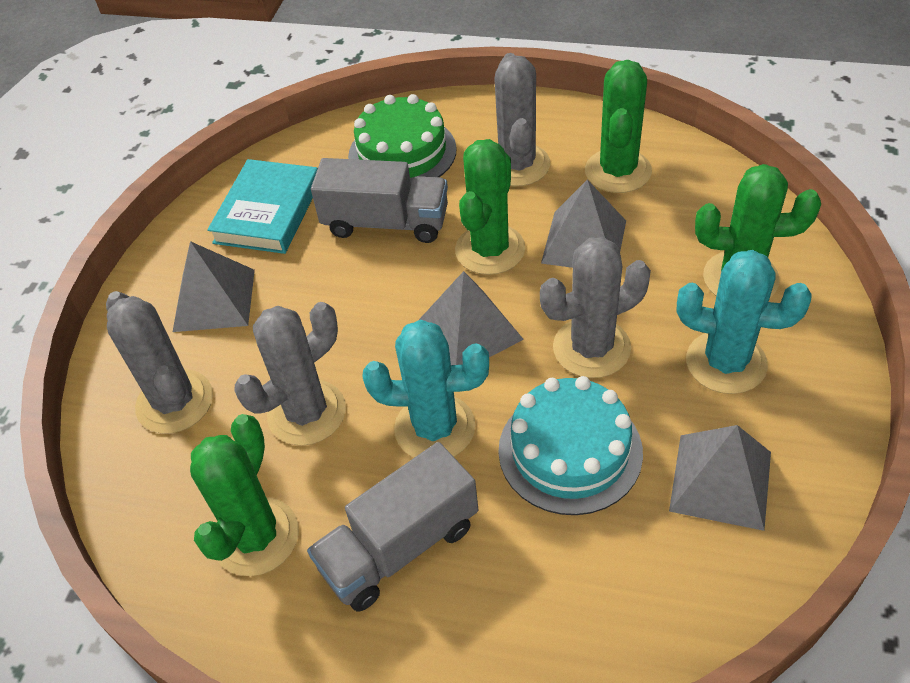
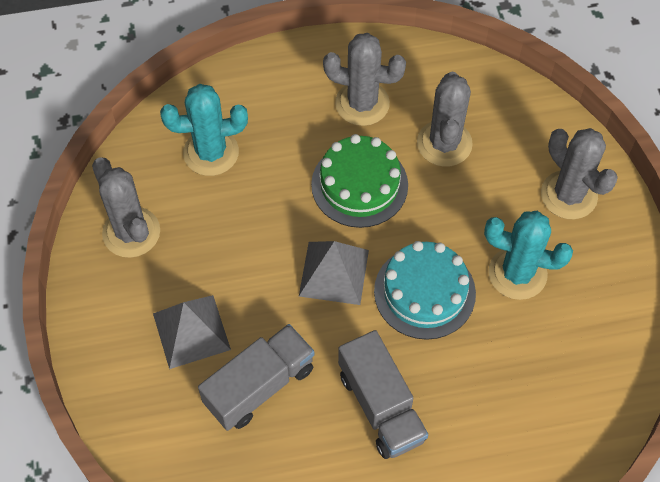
green cactus: 4 -> 0
grey pyramid: 4 -> 2
turquoise book: 1 -> 0

